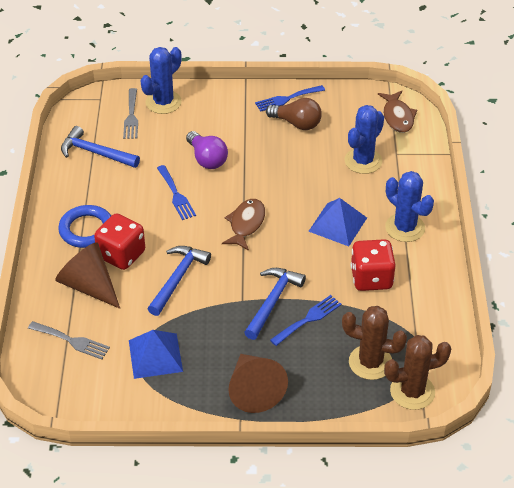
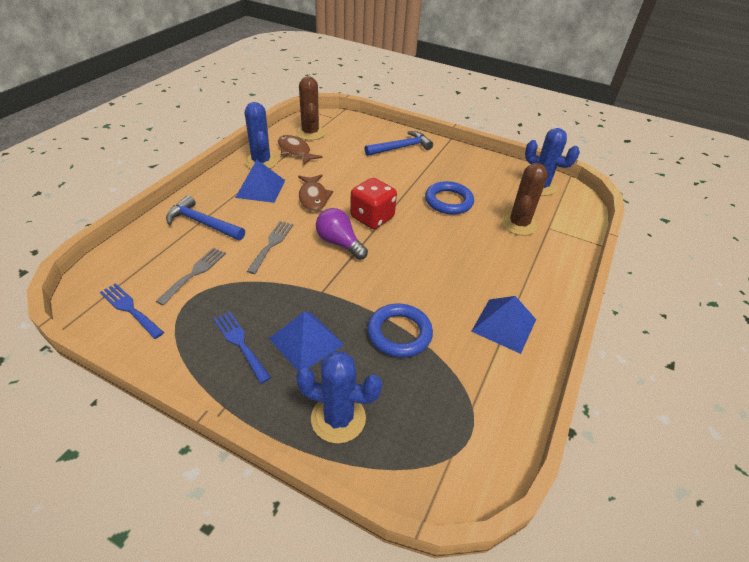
blue fork: 3 -> 2
blue hammer: 3 -> 2
blue pyramid: 2 -> 3
blue ring: 1 -> 2
brown cone: 2 -> 0
brown light bulb: 1 -> 0
red dice: 2 -> 1

